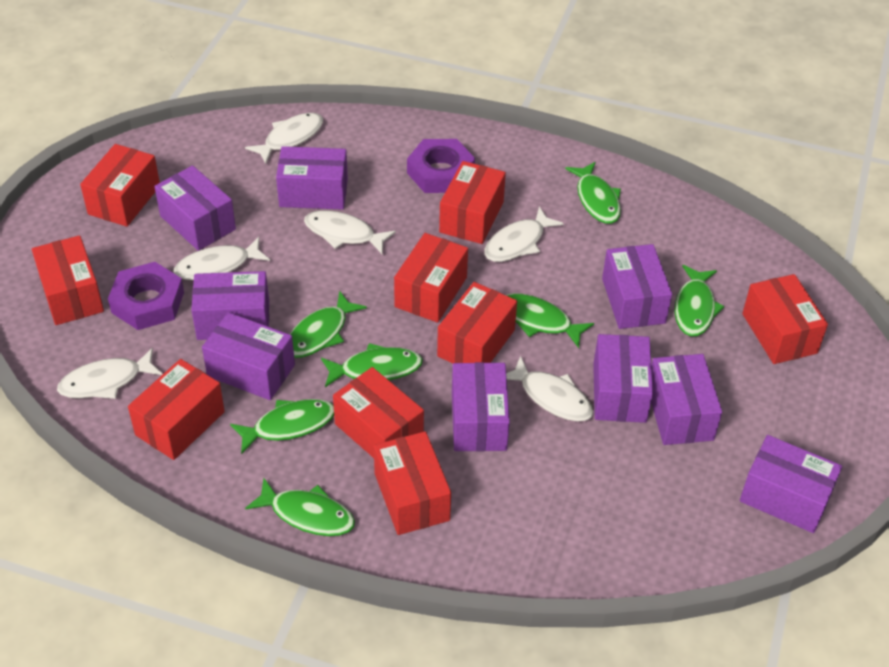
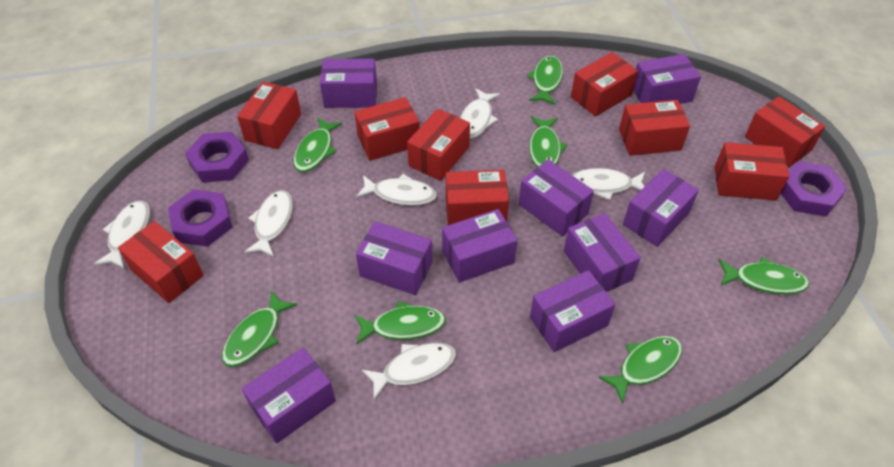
purple nut: 2 -> 3

